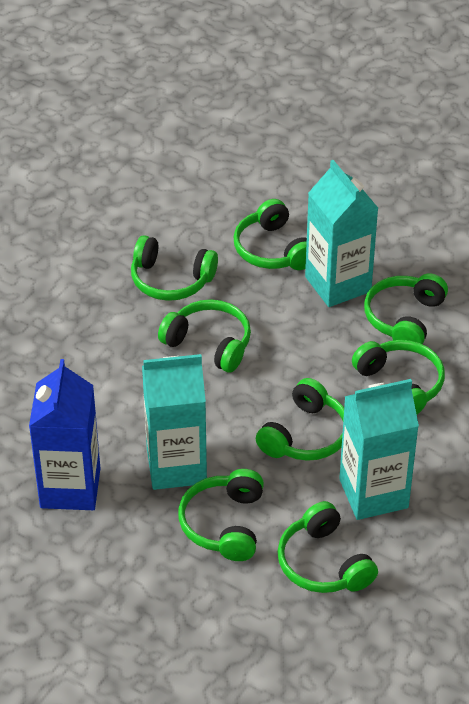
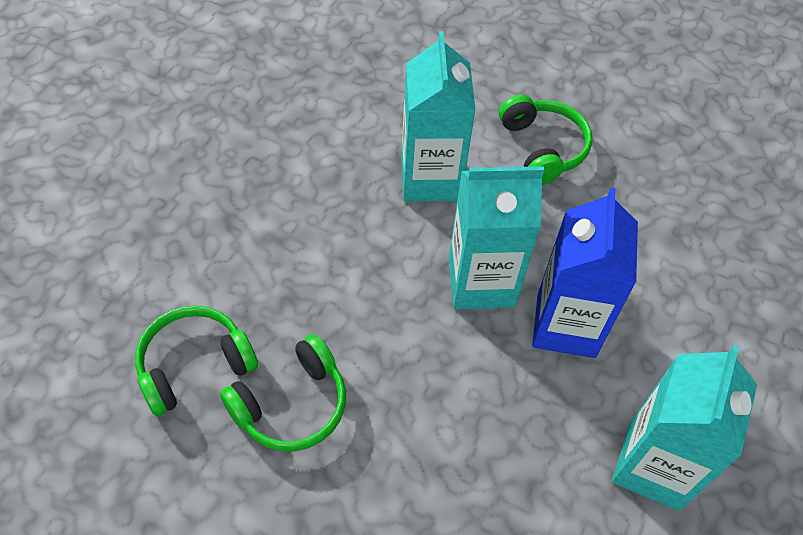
green headphones: 8 -> 3

